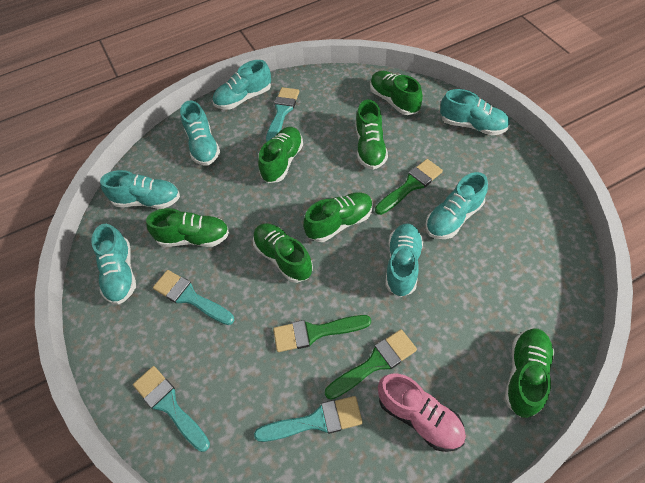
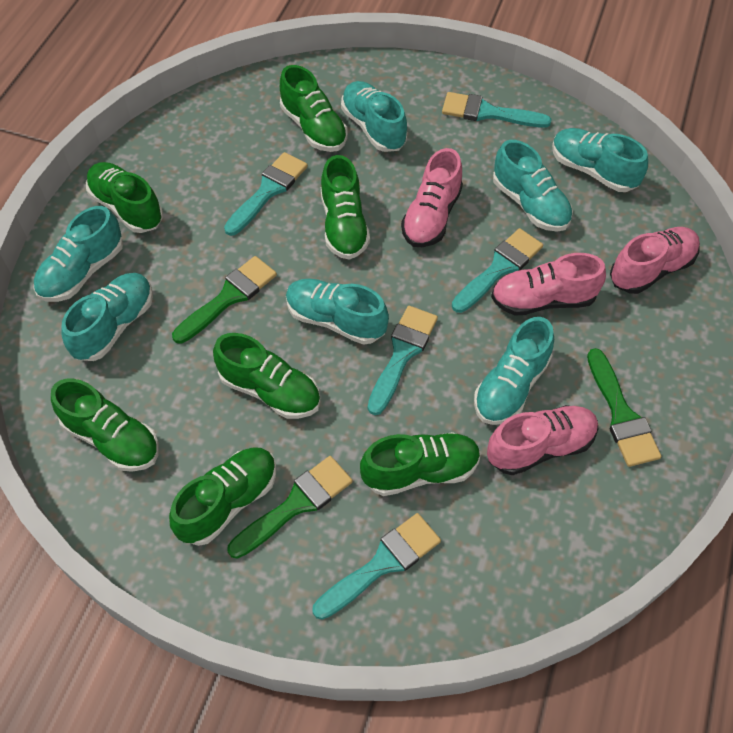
pink shoe: 1 -> 4
turquoise brush: 4 -> 5

